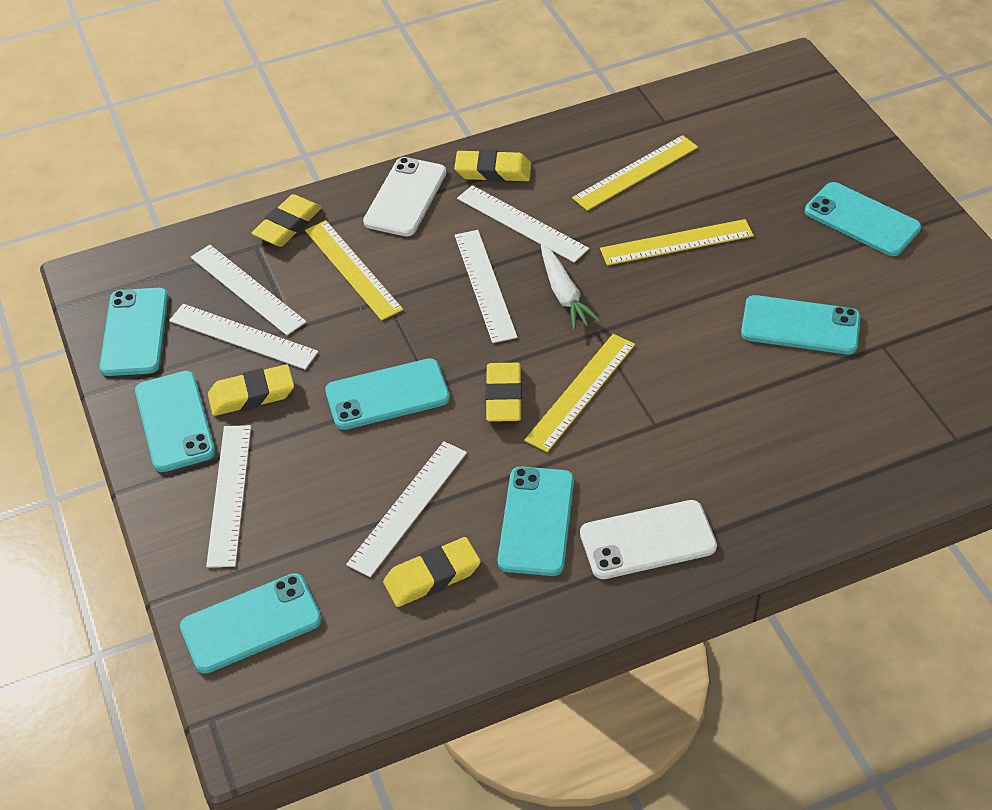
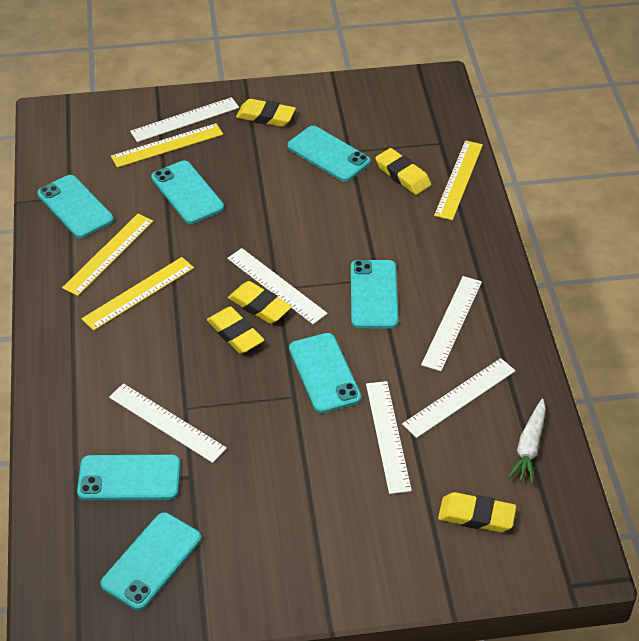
white phone: 2 -> 0

